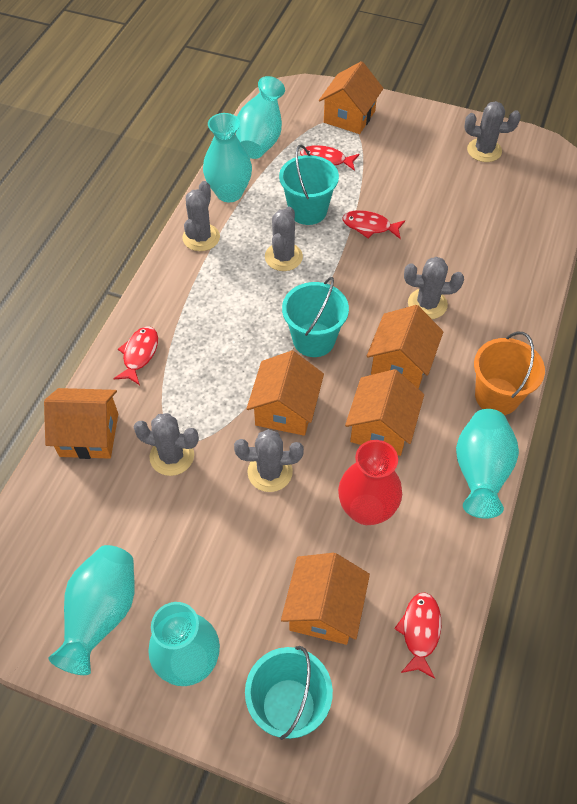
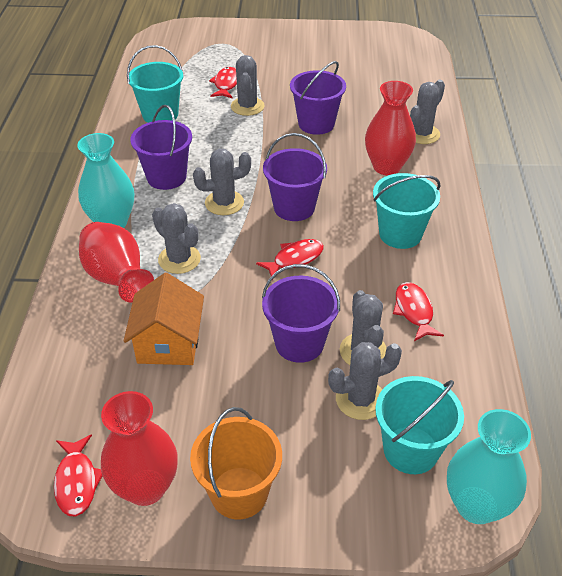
orange house: 6 -> 1
purple bucket: 0 -> 4
red vase: 1 -> 3
turquoise vase: 5 -> 2

